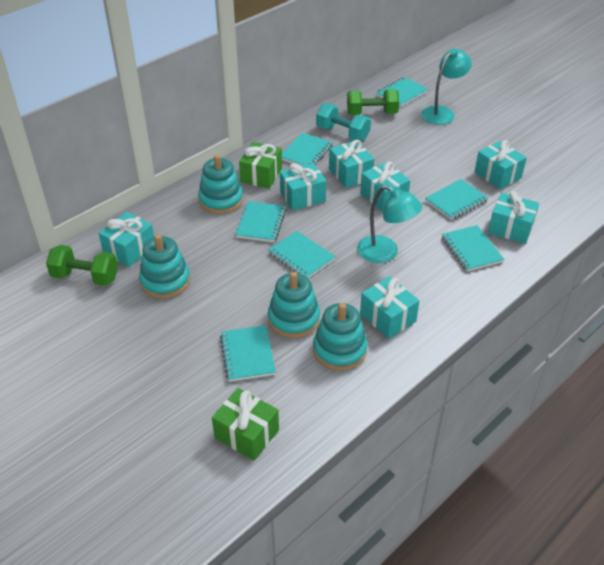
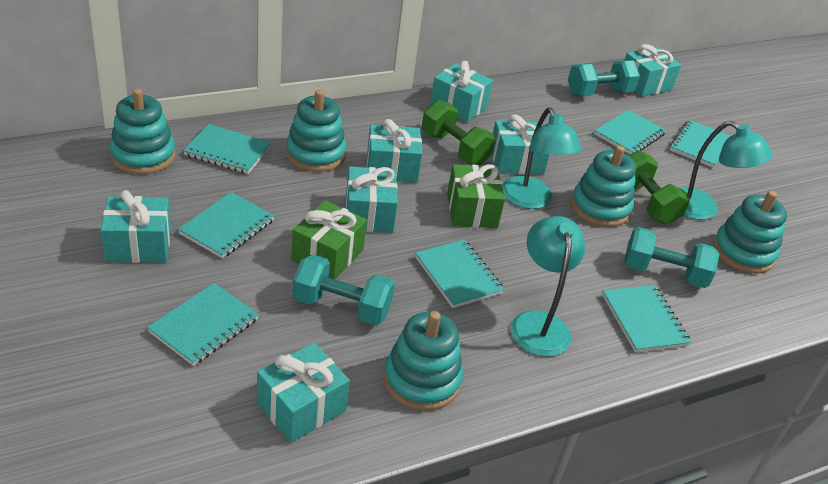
turquoise dumbbell: 1 -> 3
turquoise lamp: 2 -> 3
turquoise stacking toy: 4 -> 5

